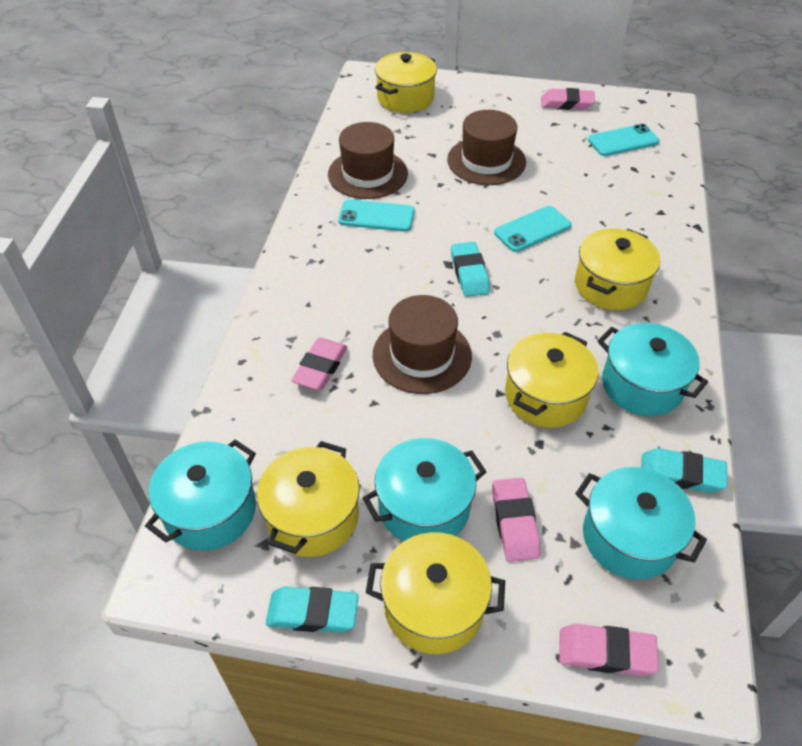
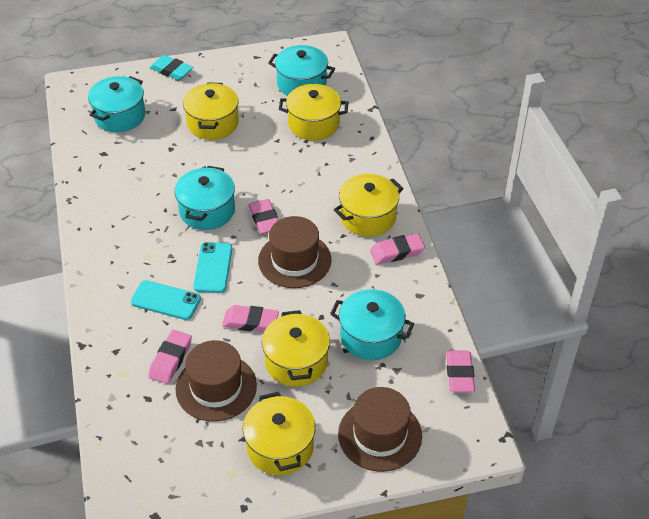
pink eraser: 4 -> 5
turquoise eraser: 3 -> 1
turquoise phone: 3 -> 2

